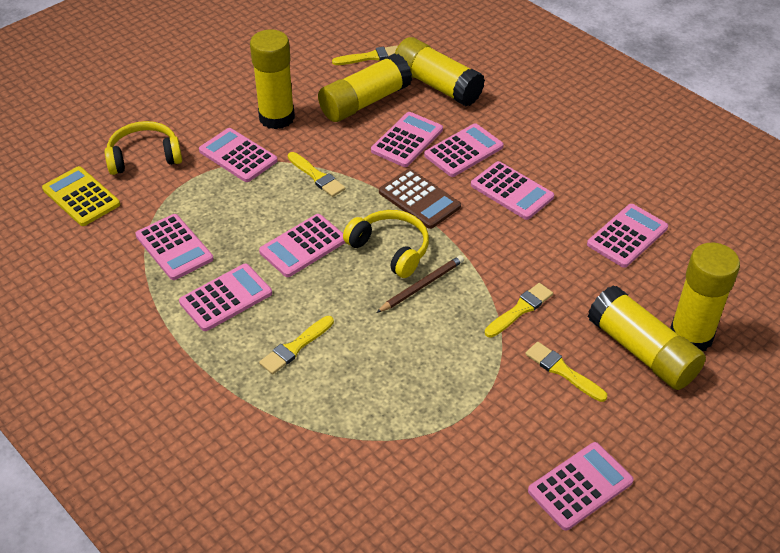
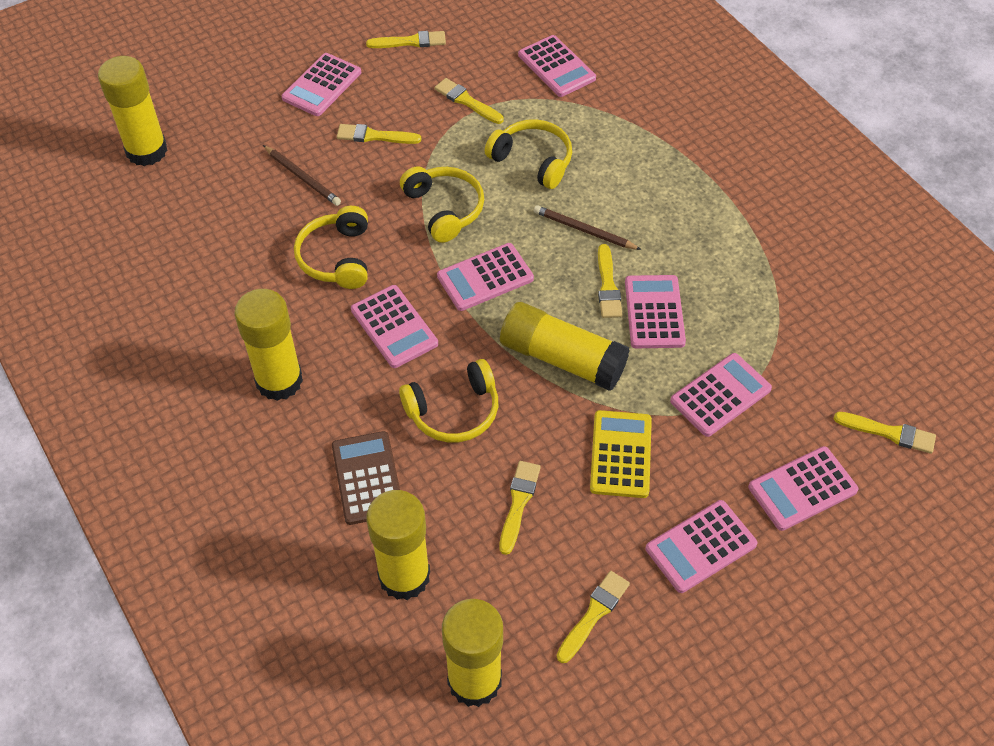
brown pencil: 1 -> 2
pink calculator: 9 -> 8
yellow brush: 5 -> 7
yellow headphones: 2 -> 4

